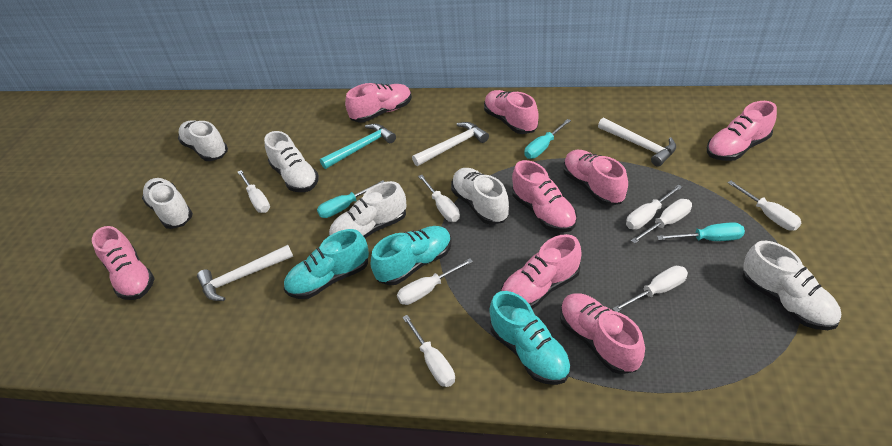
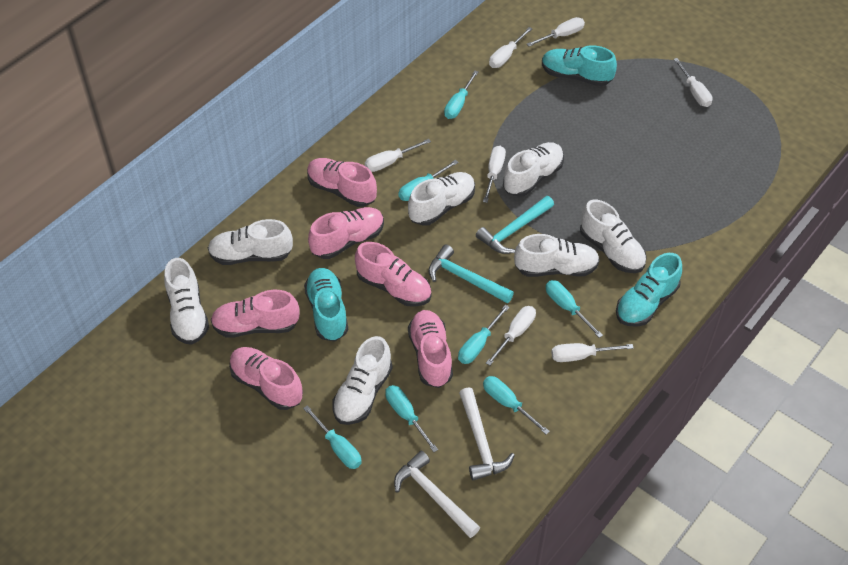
pink shoe: 8 -> 6
turquoise hammer: 1 -> 2
turquoise screwdriver: 3 -> 7
white hammer: 3 -> 2
white screwdriver: 8 -> 7
white shoe: 6 -> 7

